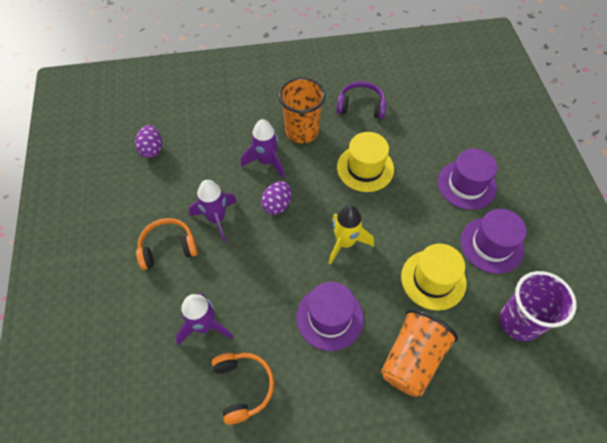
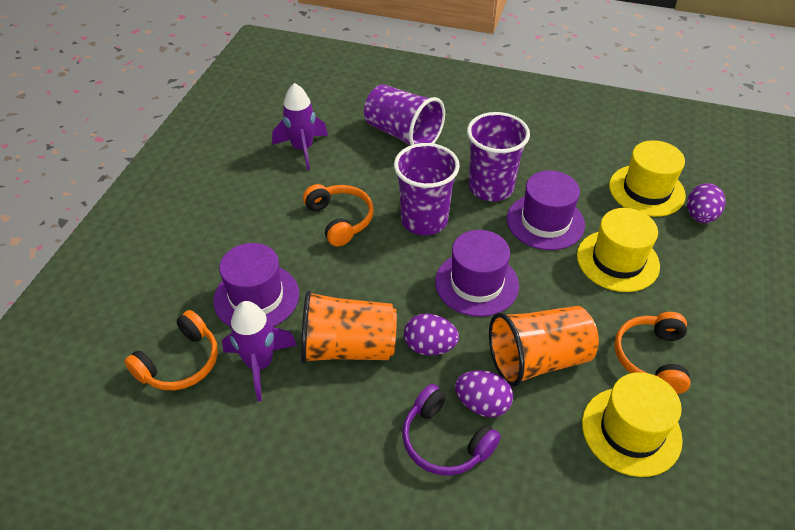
orange headphones: 2 -> 3
purple cup: 1 -> 3
purple egg: 2 -> 3
purple rocket: 3 -> 2
yellow hat: 2 -> 3
yellow rocket: 1 -> 0

